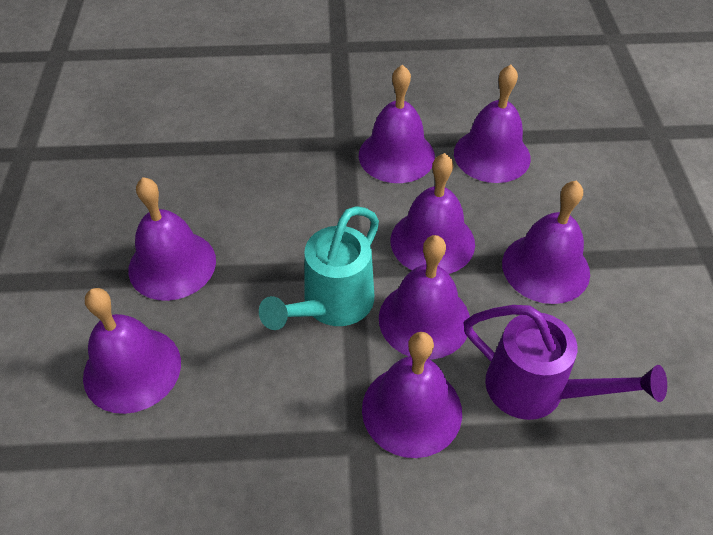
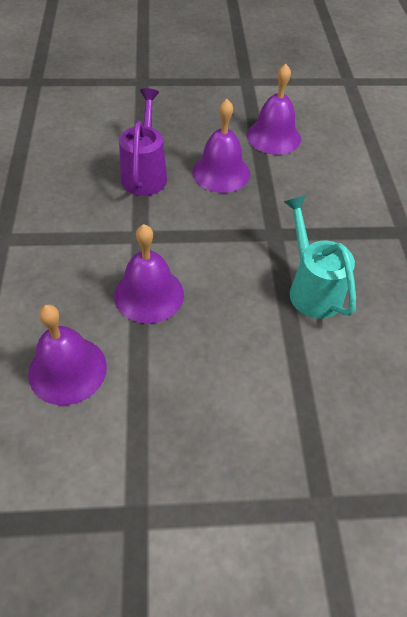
purple bell: 8 -> 4

